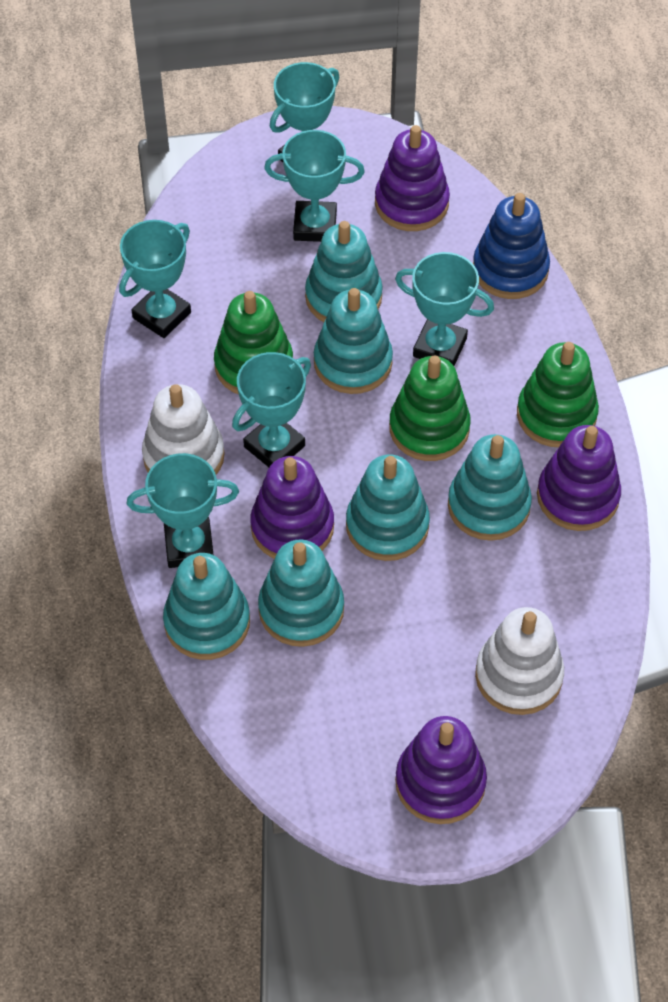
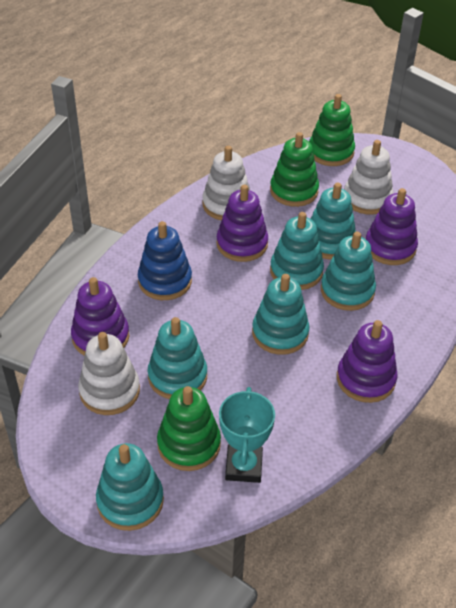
turquoise trophy: 6 -> 1
white stacking toy: 2 -> 3

